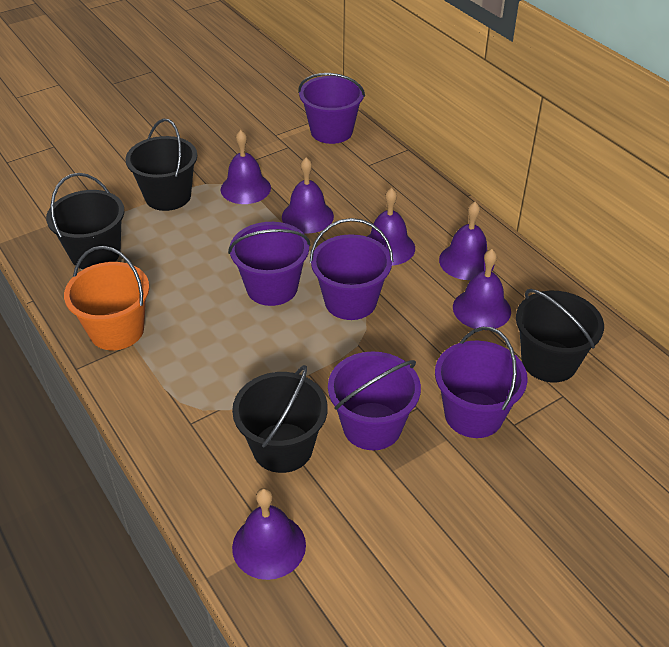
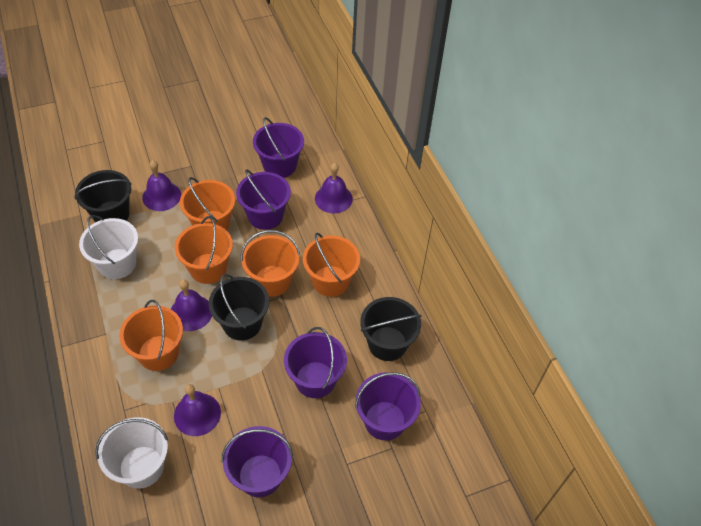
black bucket: 4 -> 3
orange bucket: 1 -> 5
purple bell: 6 -> 4
white bucket: 0 -> 2

